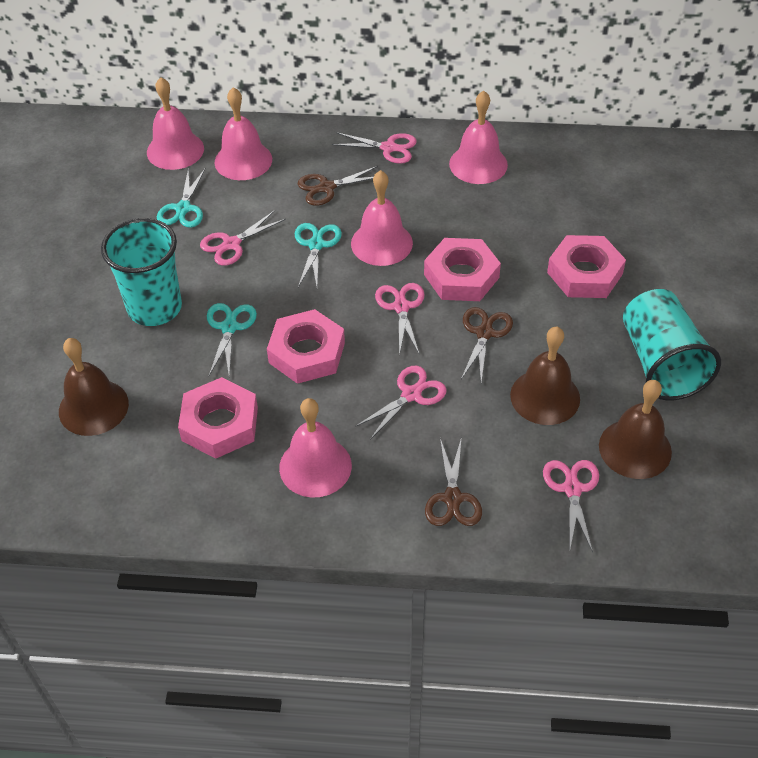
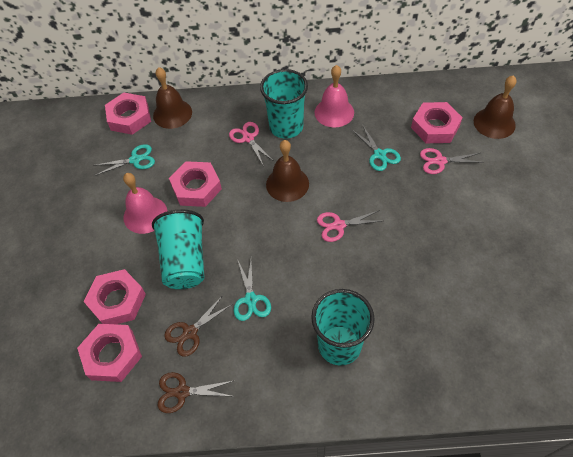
brown scissors: 3 -> 2
pink bell: 5 -> 2
pink nut: 4 -> 5
pink scissors: 5 -> 3
turquoise cup: 2 -> 3

